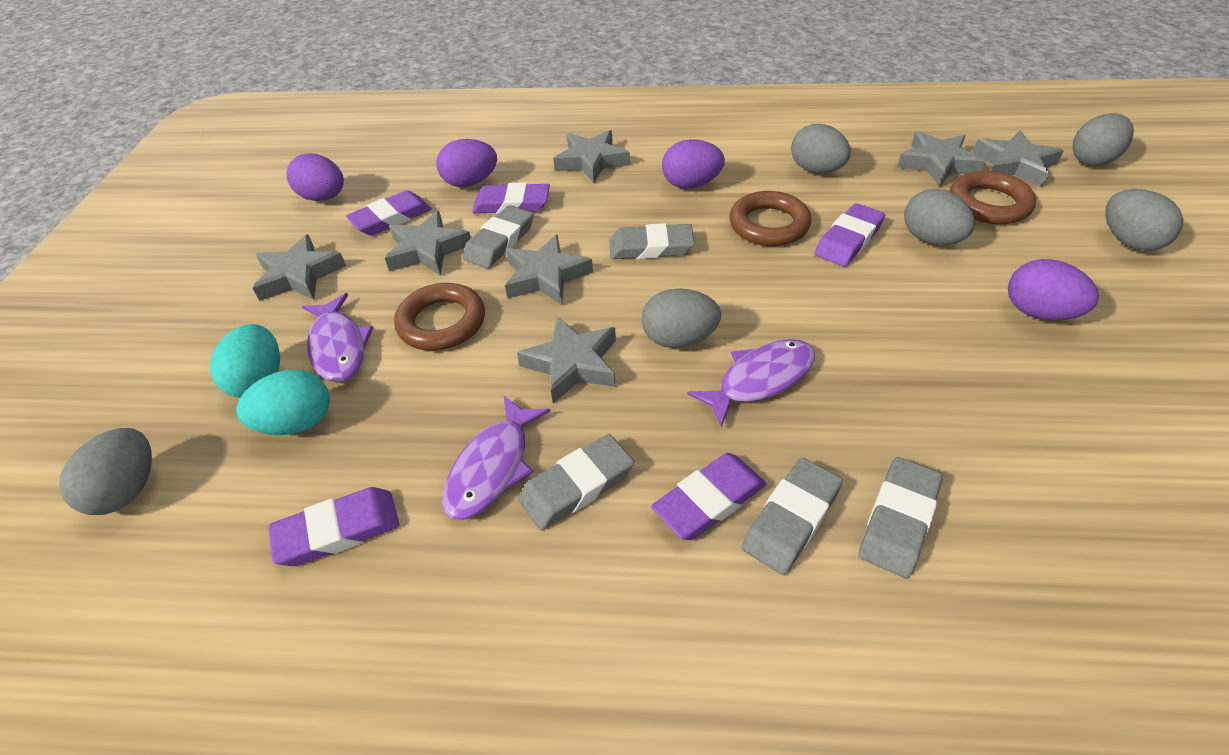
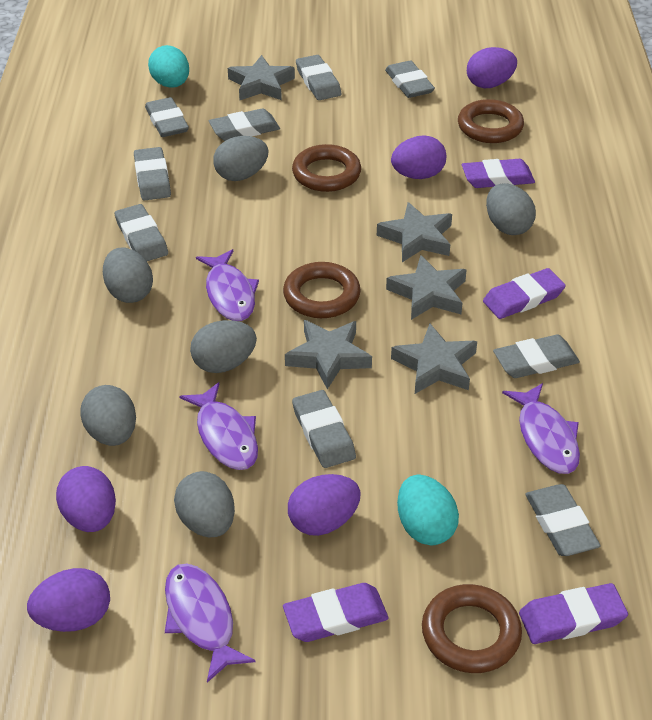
brown ring: 3 -> 4
grey eraser: 5 -> 9
grey star: 7 -> 5
purple egg: 4 -> 5
purple eraser: 5 -> 4
purple fish: 3 -> 4

